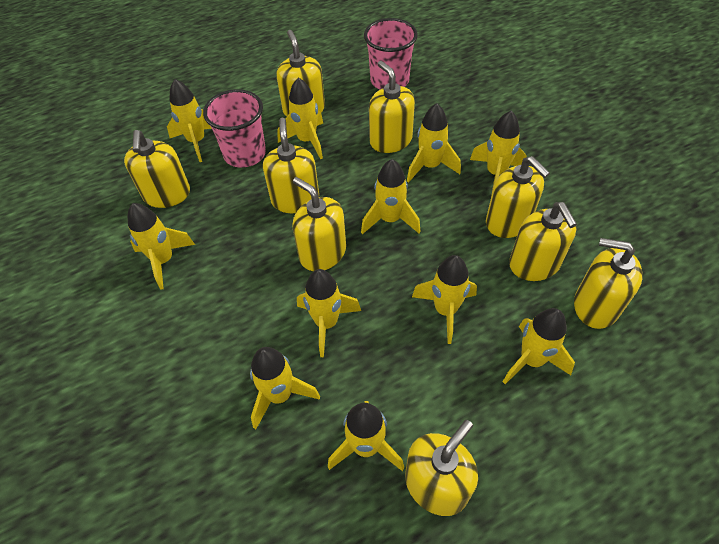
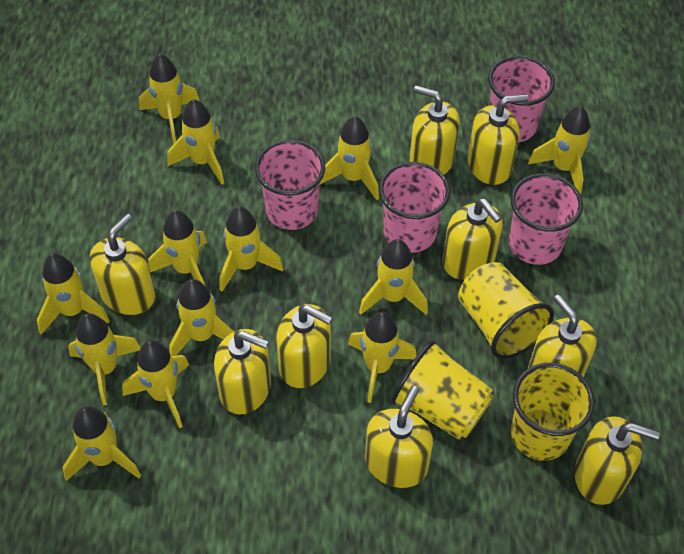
pink cup: 2 -> 4
yellow cup: 0 -> 3
yellow rocket: 11 -> 13

